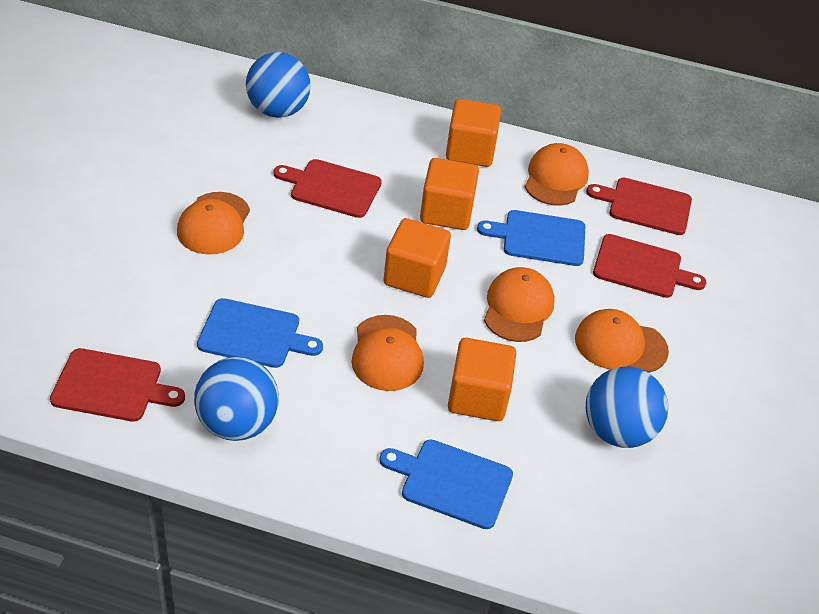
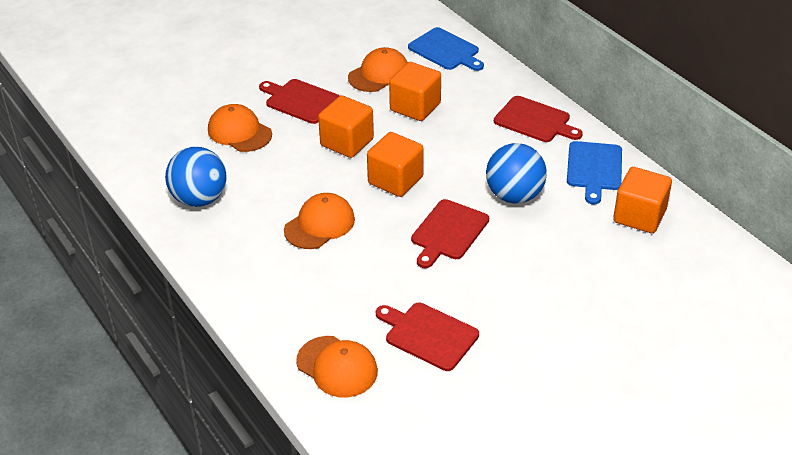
blue ball: 3 -> 2
blue cutting board: 3 -> 2
orange cap: 5 -> 4

